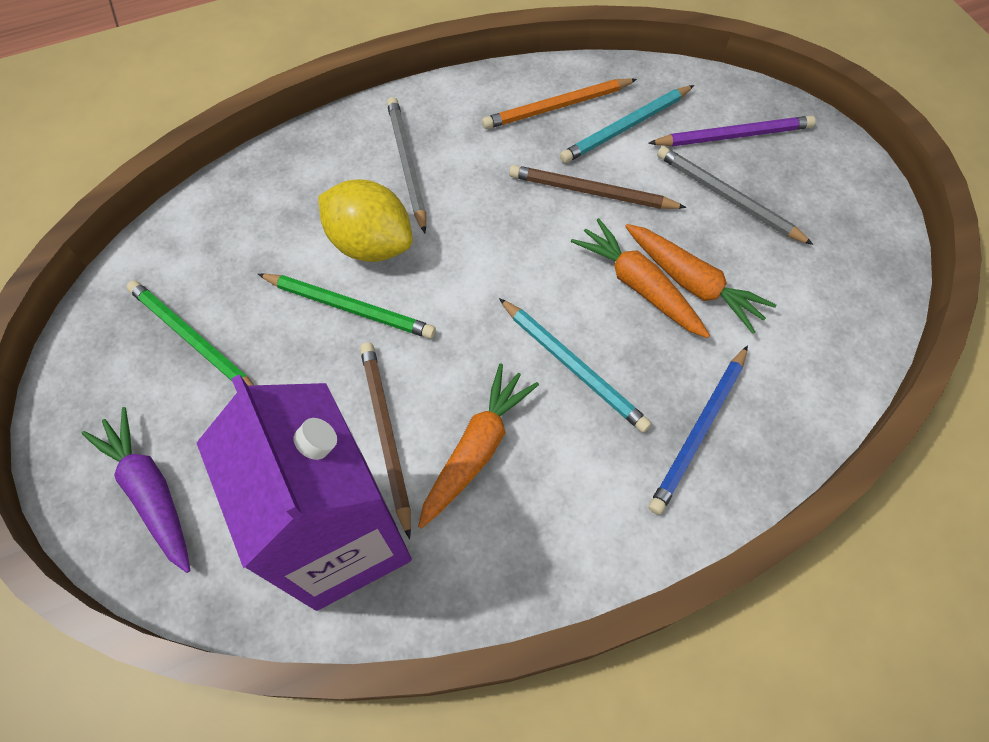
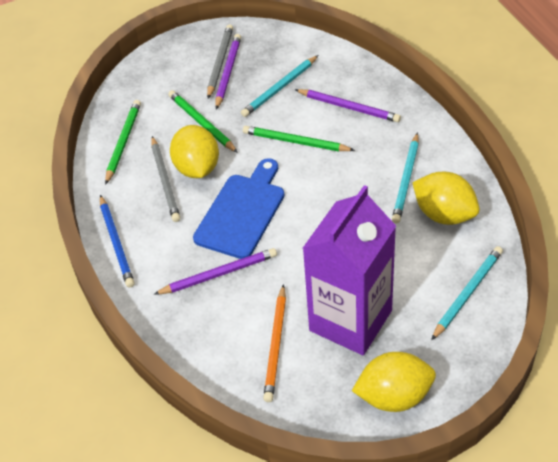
blue cutting board: 0 -> 1
brown pencil: 2 -> 0
green pencil: 2 -> 3
orange carrot: 3 -> 0
purple carrot: 1 -> 0
purple pencil: 1 -> 3
turquoise pencil: 2 -> 3
yellow lemon: 1 -> 3

